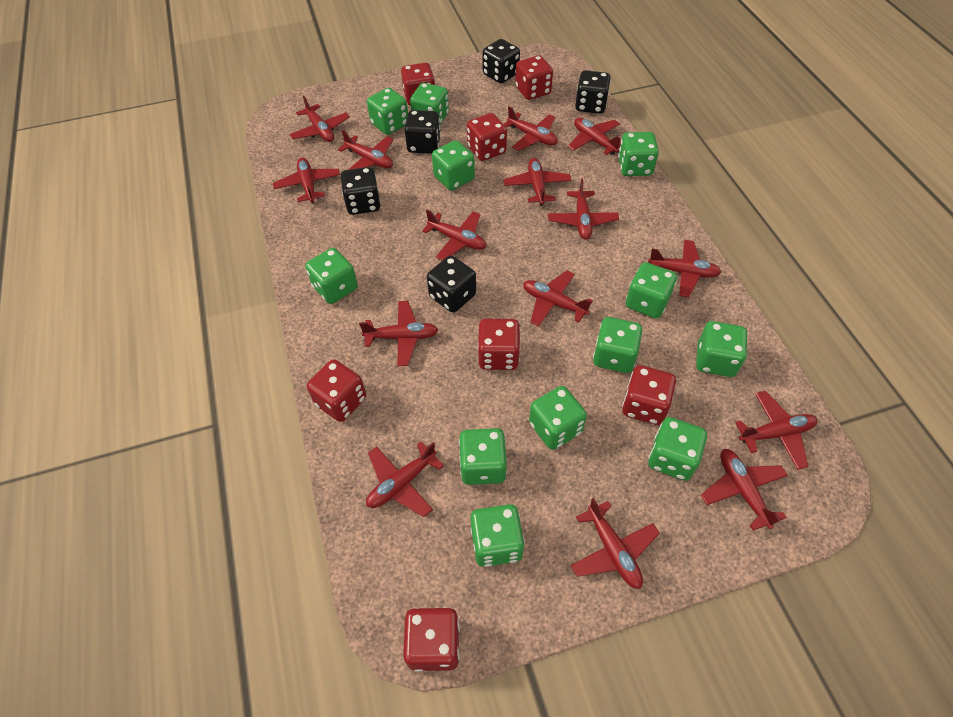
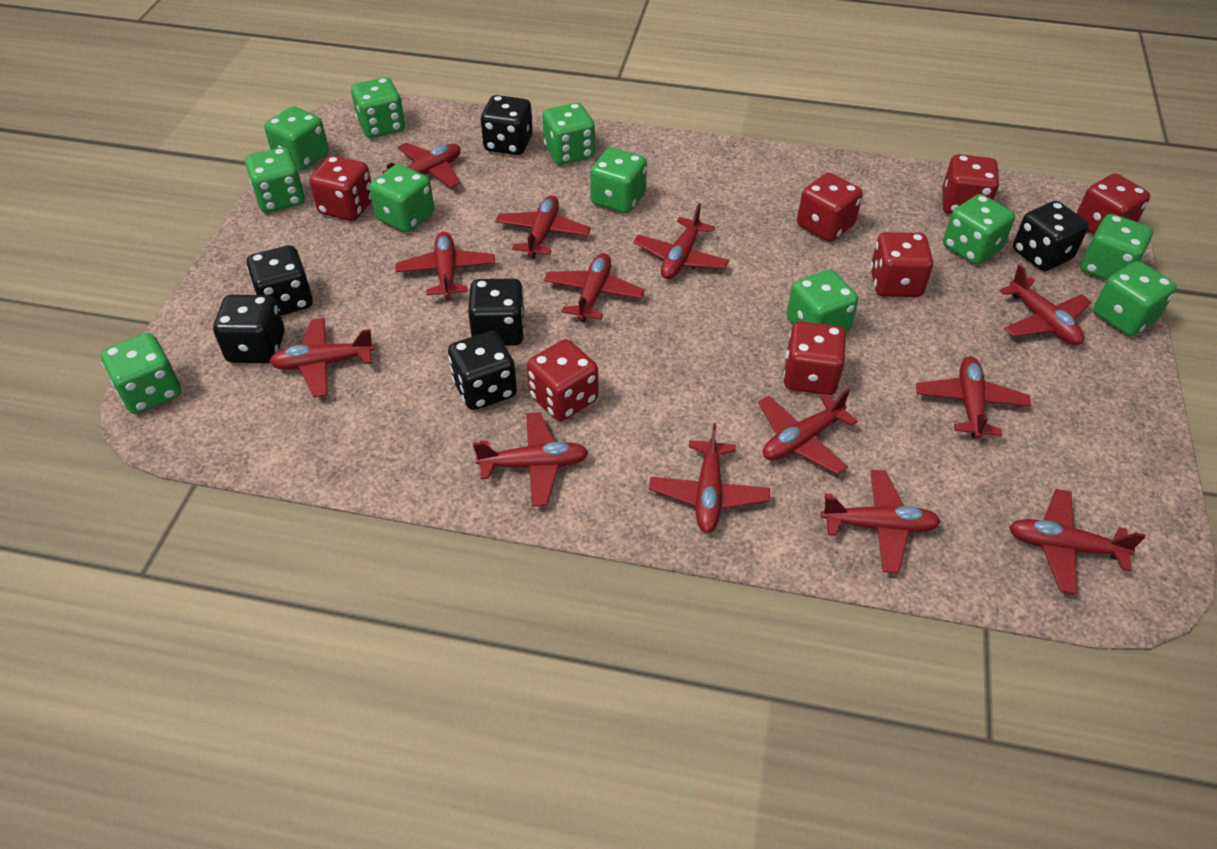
black dice: 5 -> 6
green dice: 12 -> 11
red plane: 15 -> 13

